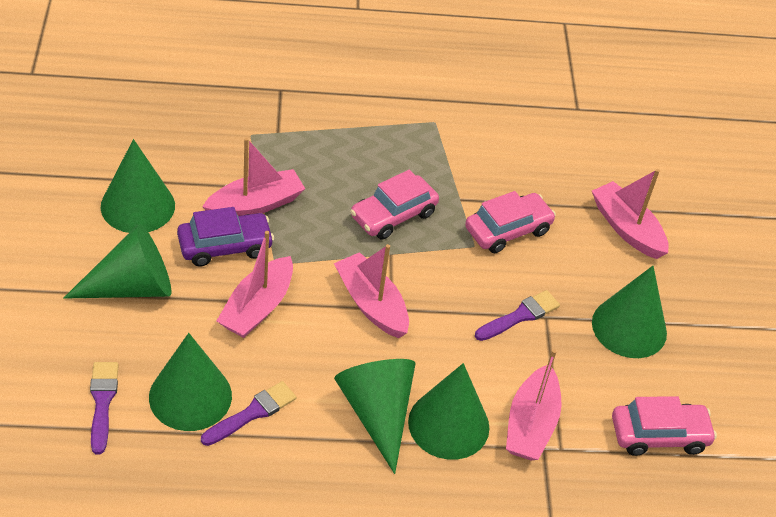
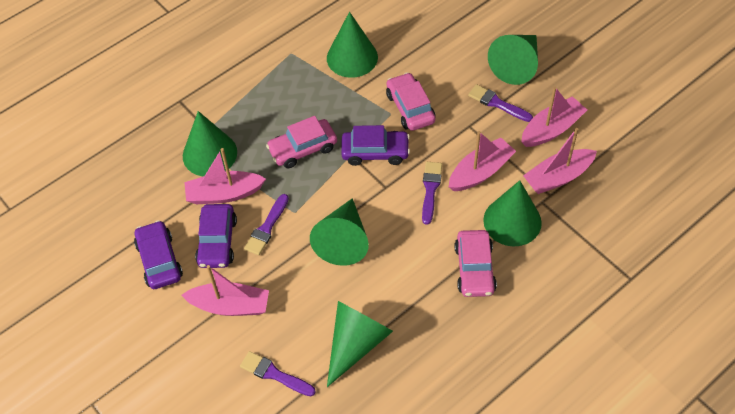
purple brush: 3 -> 4
purple car: 1 -> 3

